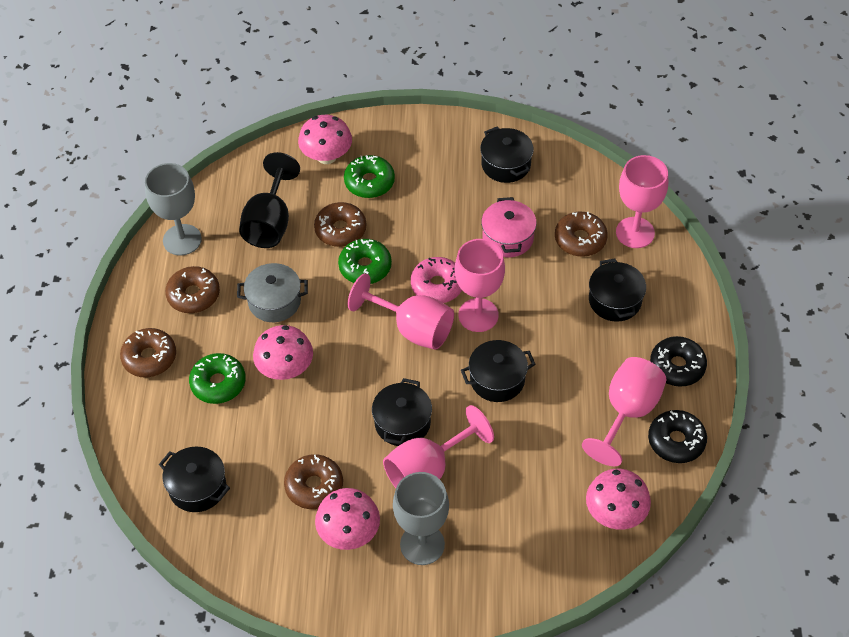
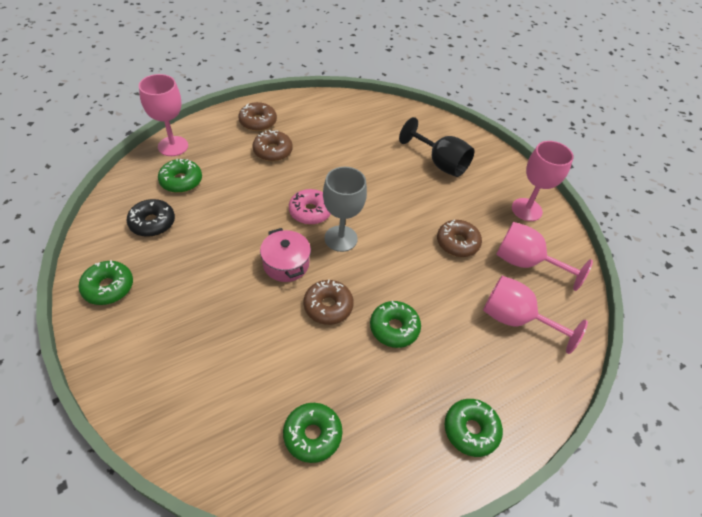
black donut: 2 -> 1
black pot: 5 -> 0
brown donut: 5 -> 4
green donut: 3 -> 5
grey goblet: 2 -> 1
grey pot: 1 -> 0
pink goblet: 5 -> 4
pink mushroom: 4 -> 0

